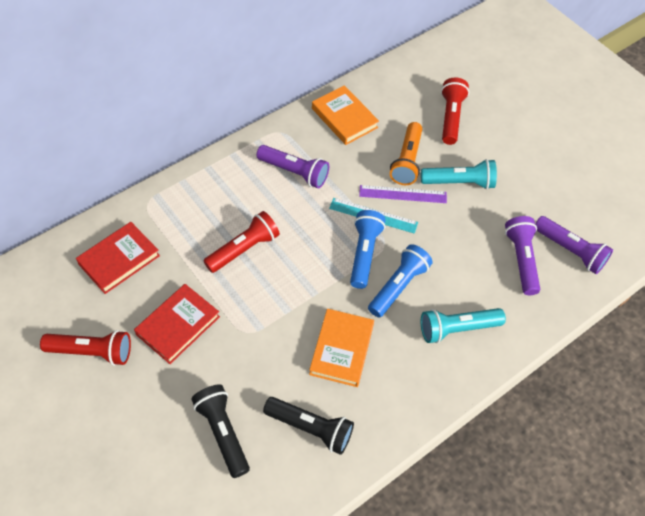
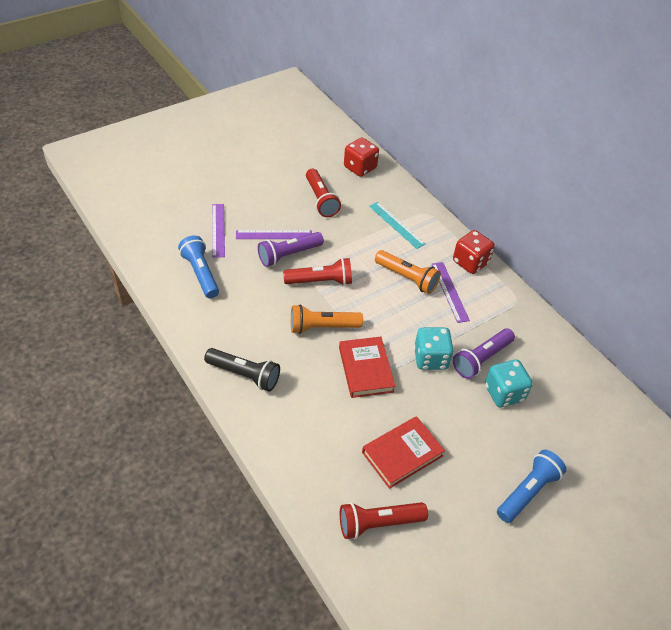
black flashlight: 2 -> 1
orange book: 2 -> 0
orange flashlight: 1 -> 2
purple flashlight: 3 -> 2
purple ruler: 1 -> 3
red dice: 0 -> 2
turquoise dice: 0 -> 2
turquoise flashlight: 2 -> 0

